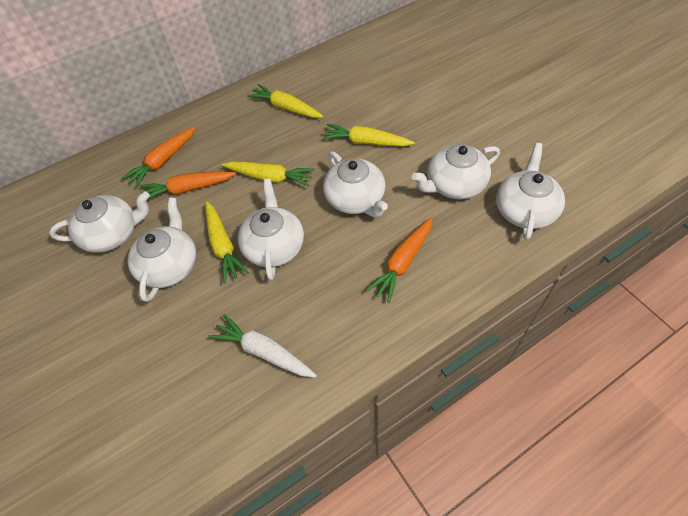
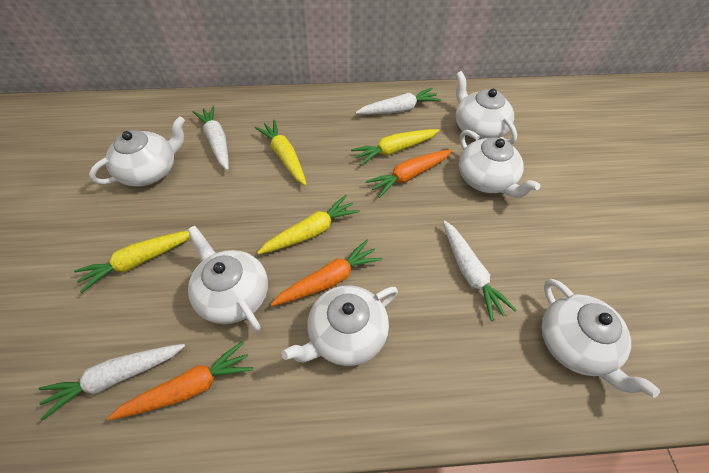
white carrot: 1 -> 4

